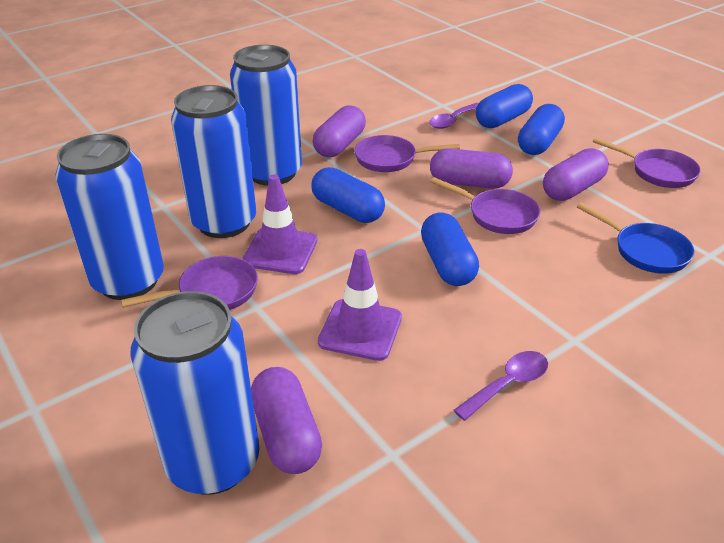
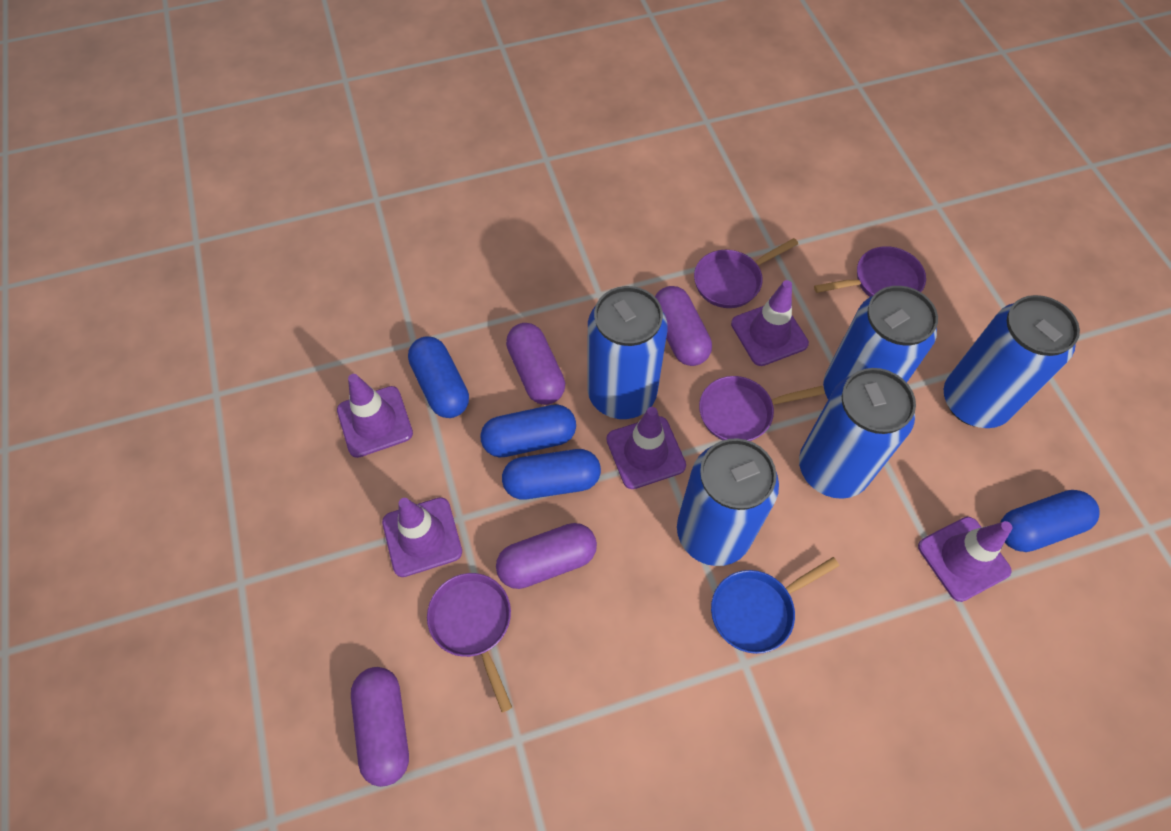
blue can: 4 -> 5
purple spoon: 2 -> 0
purple traffic cone: 2 -> 5

